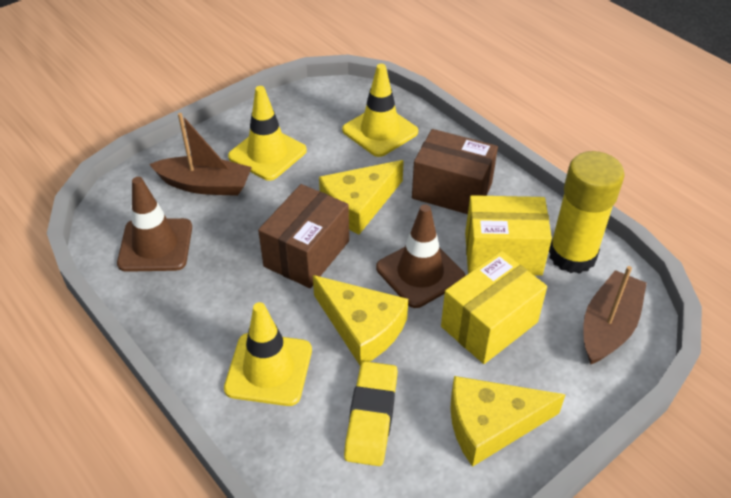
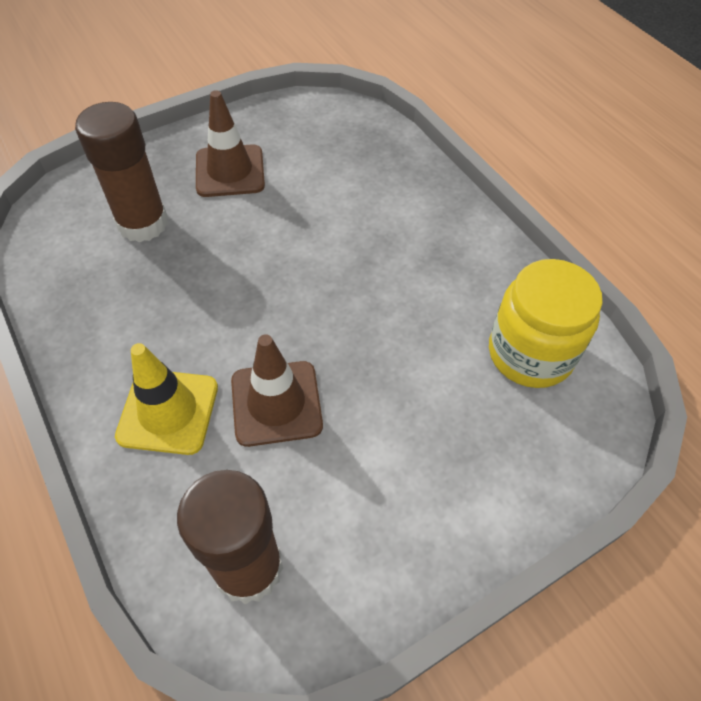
brown boat: 2 -> 0
brown box: 2 -> 0
brown glue stick: 0 -> 2
yellow box: 2 -> 0
yellow cheese: 3 -> 0
yellow eraser: 1 -> 0
yellow glue stick: 1 -> 0
yellow jar: 0 -> 1
yellow traffic cone: 3 -> 1

